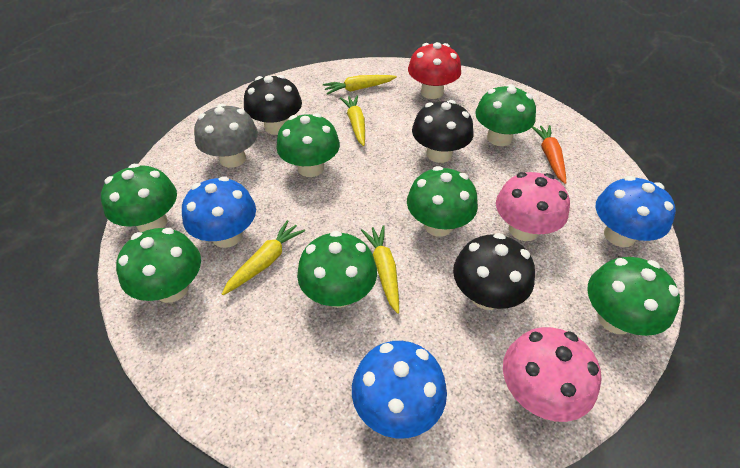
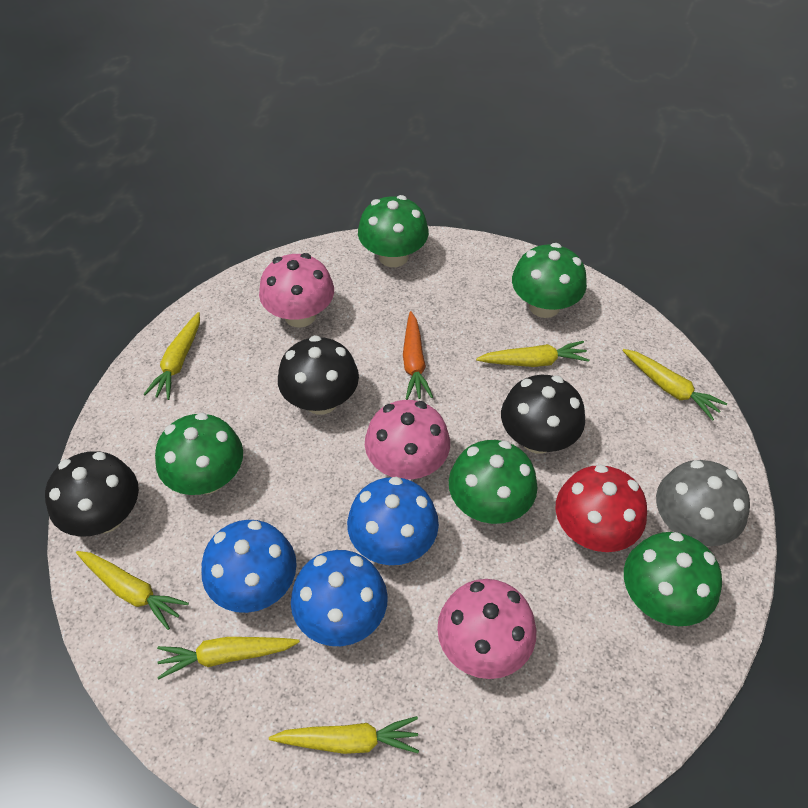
green mushroom: 7 -> 5
pink mushroom: 2 -> 3
yellow carrot: 4 -> 6

